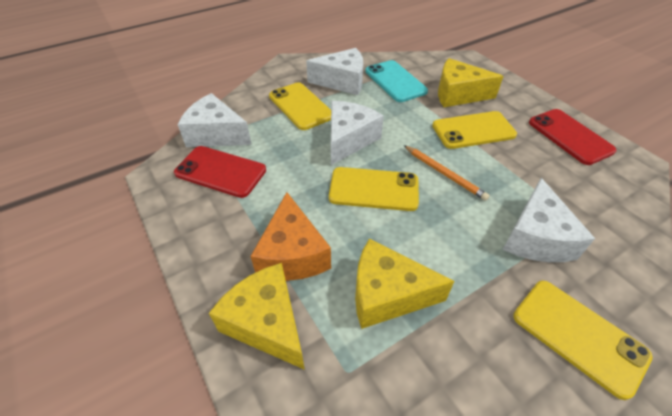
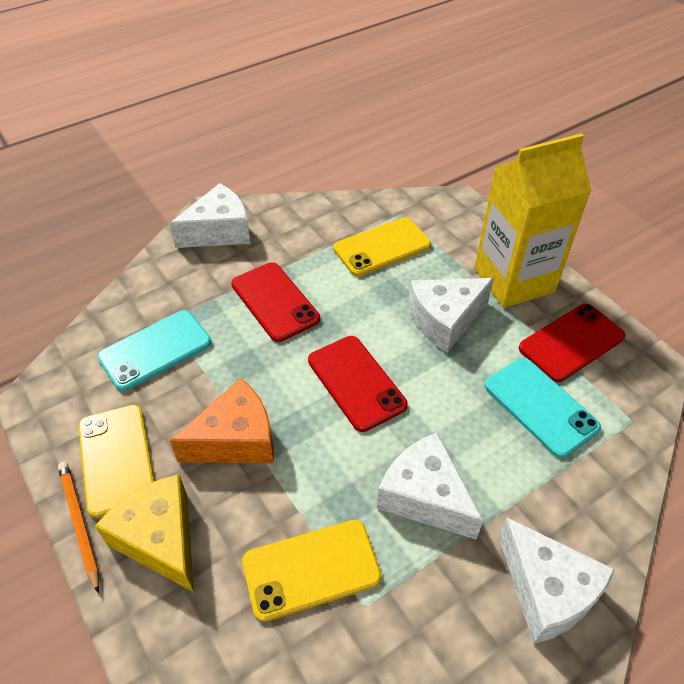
red phone: 2 -> 3
turquoise phone: 1 -> 2
yellow carton: 0 -> 1
yellow cheese: 3 -> 1
yellow phone: 4 -> 3

